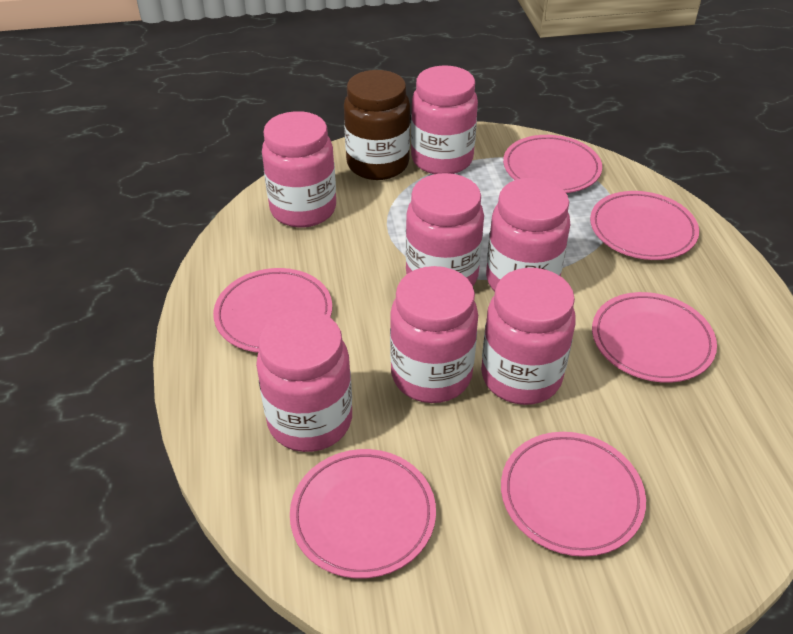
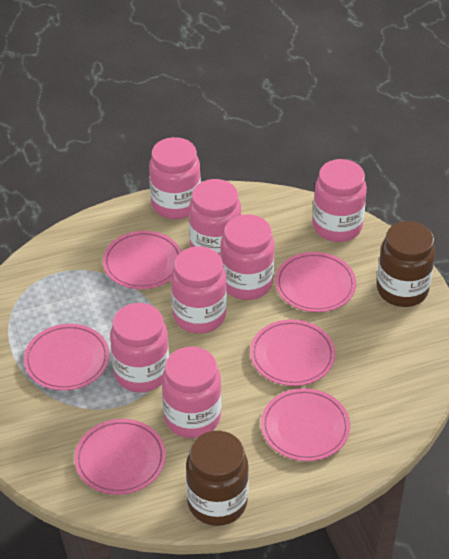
brown jar: 1 -> 2

